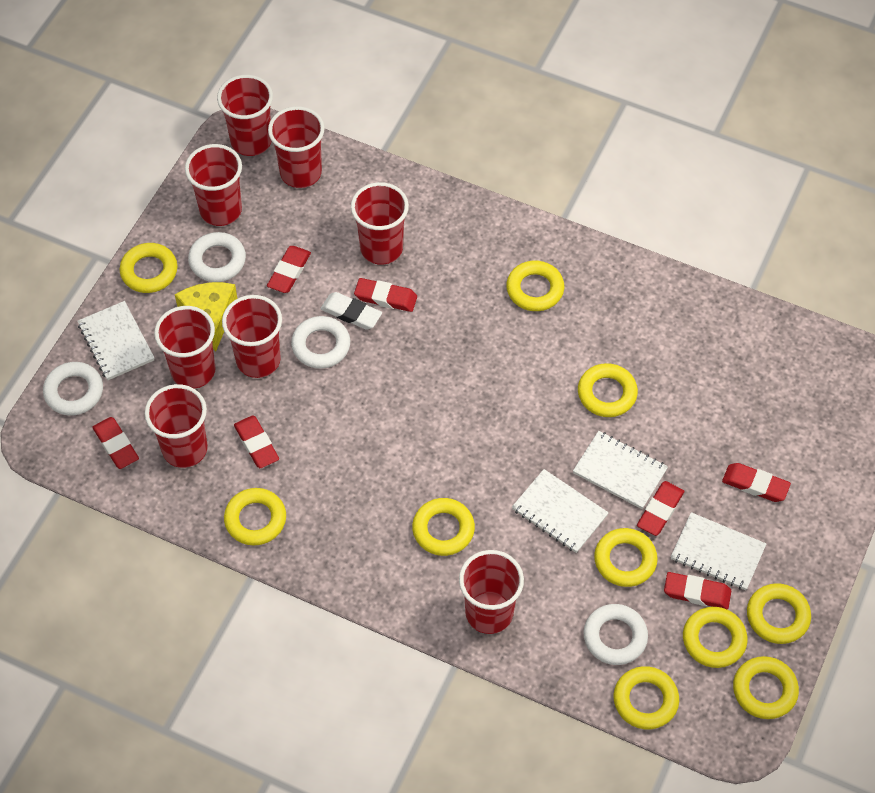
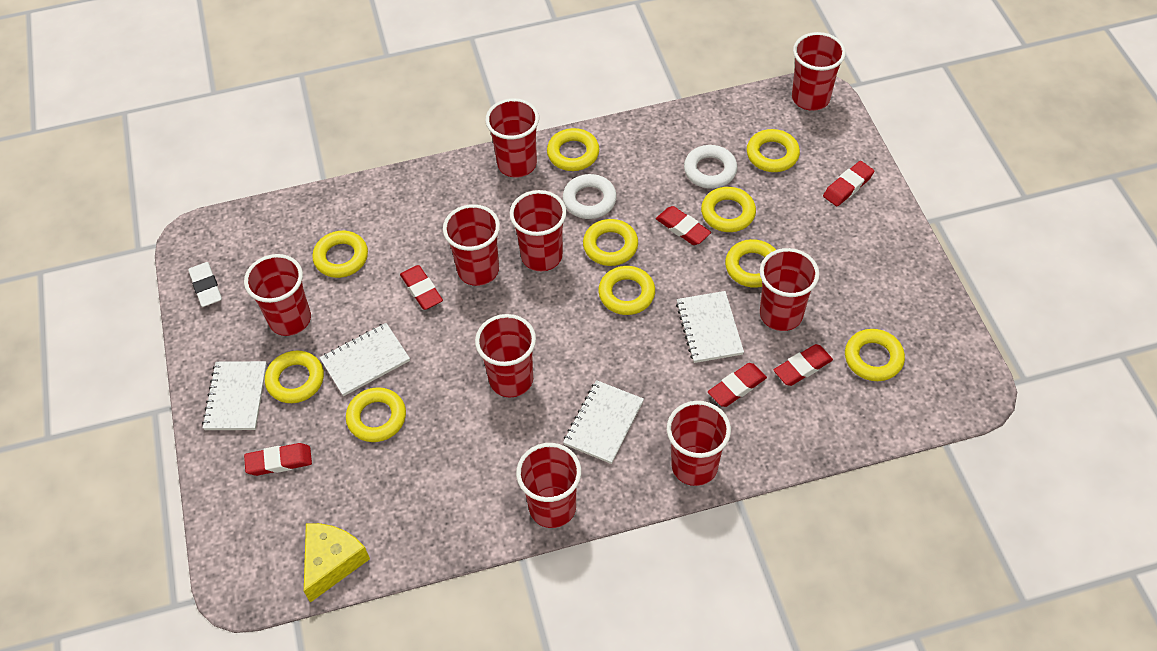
red cup: 8 -> 9
red eraser: 7 -> 6
white ring: 4 -> 2

